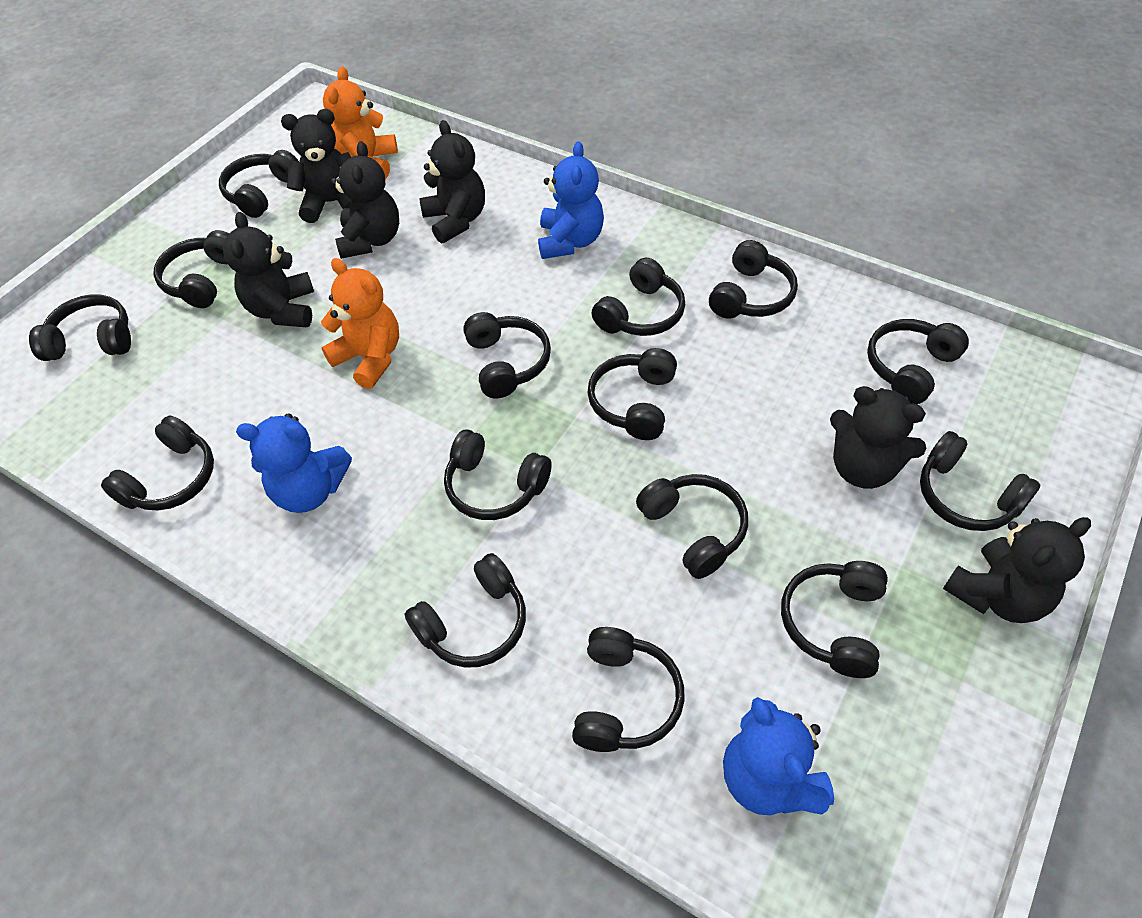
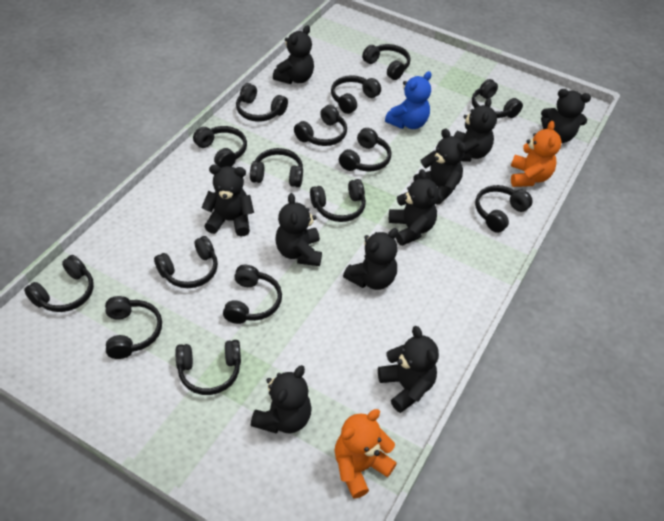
black teddy bear: 6 -> 10
blue teddy bear: 3 -> 1

